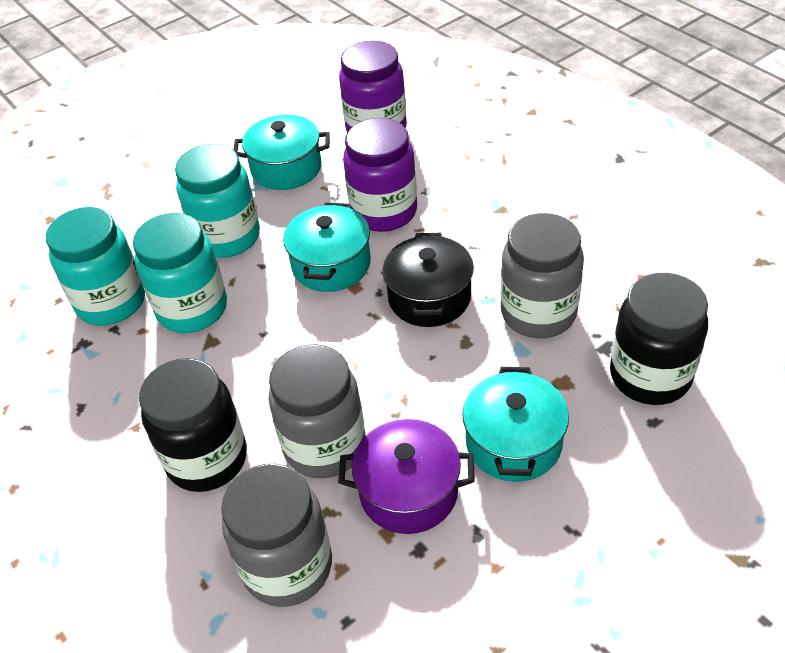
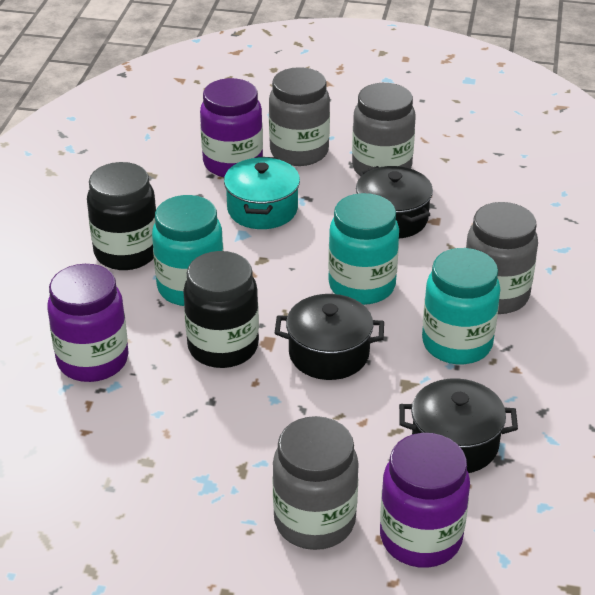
black pot: 1 -> 3
grey jar: 3 -> 4
purple jar: 2 -> 3
purple pot: 1 -> 0
turquoise pot: 3 -> 1

